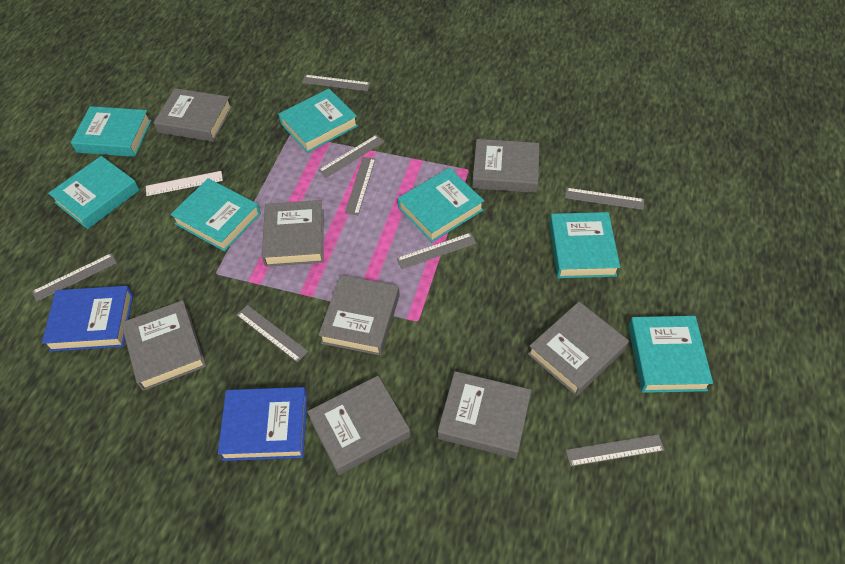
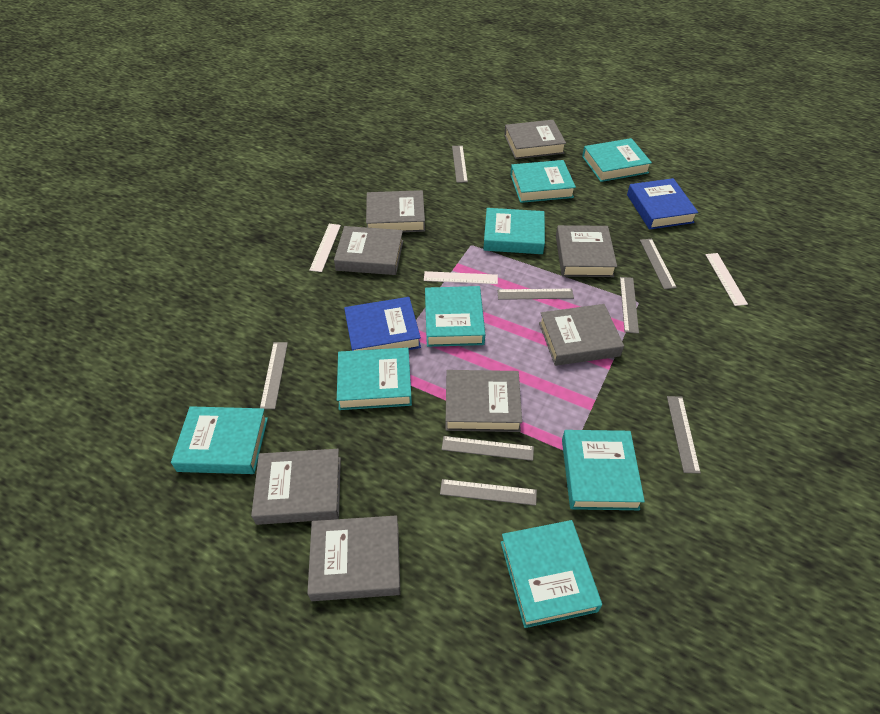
turquoise book: 7 -> 8
white ruler: 1 -> 3

